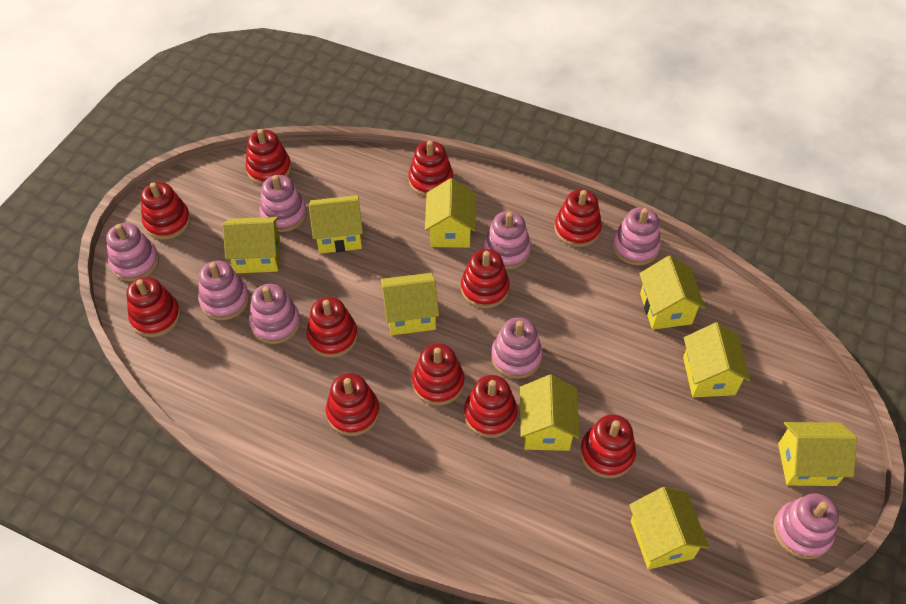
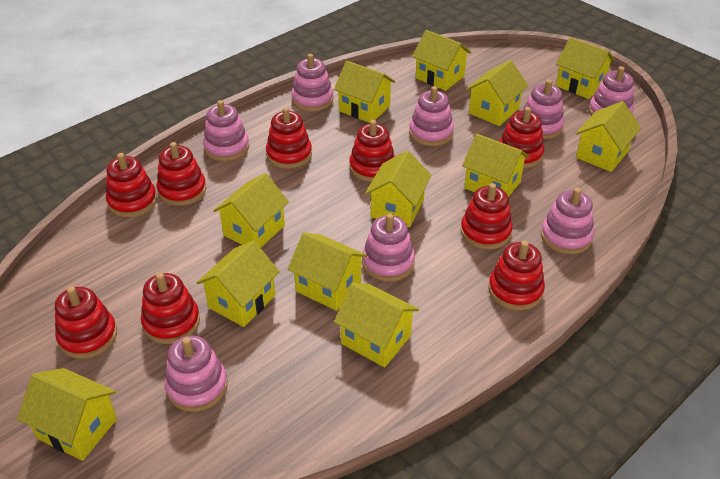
red stacking toy: 11 -> 9
yellow house: 9 -> 12

